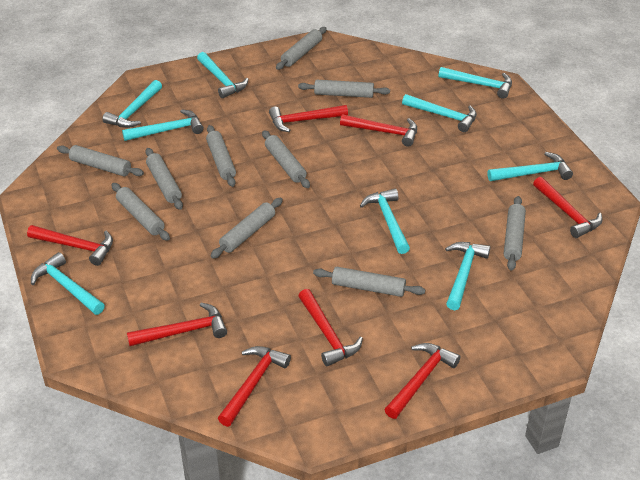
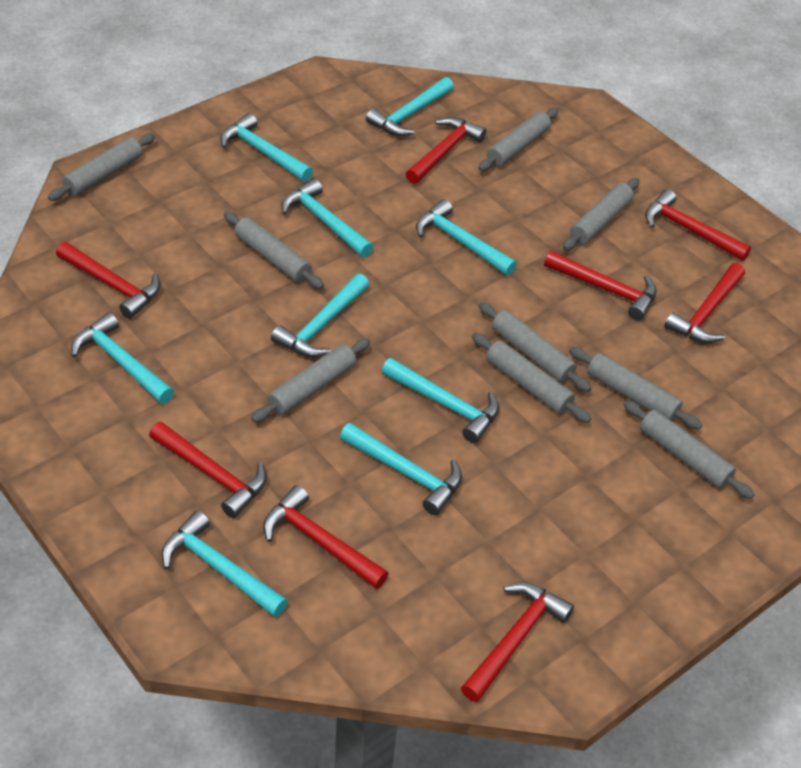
grey rolling pin: 10 -> 9

